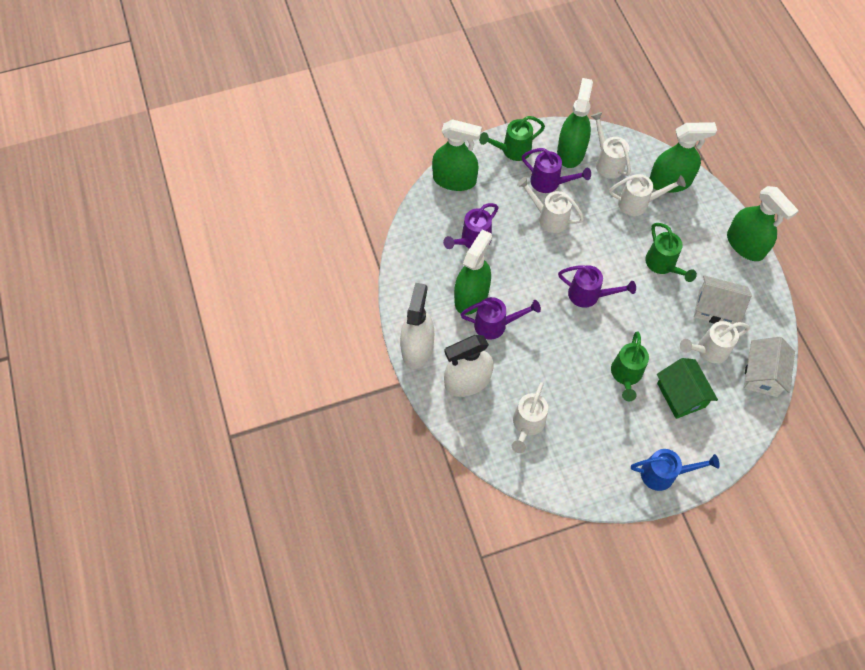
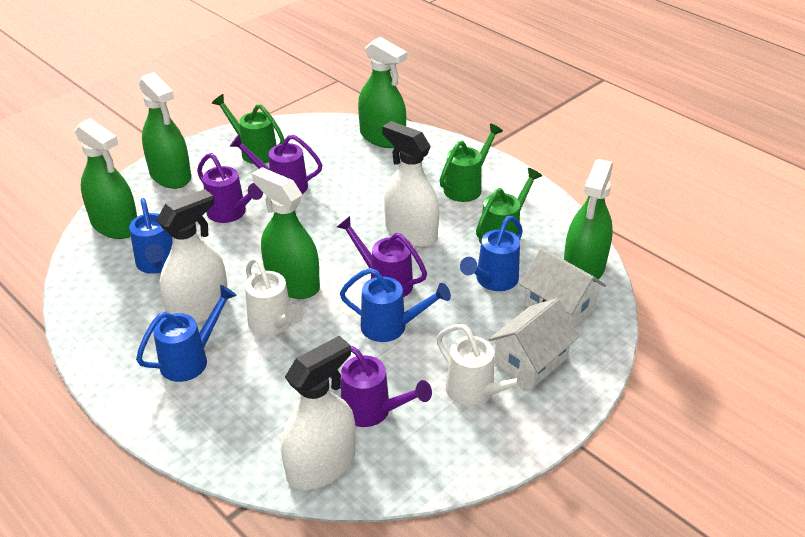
blue watering can: 1 -> 4
green house: 1 -> 0
white spray bottle: 2 -> 3
white watering can: 5 -> 2

